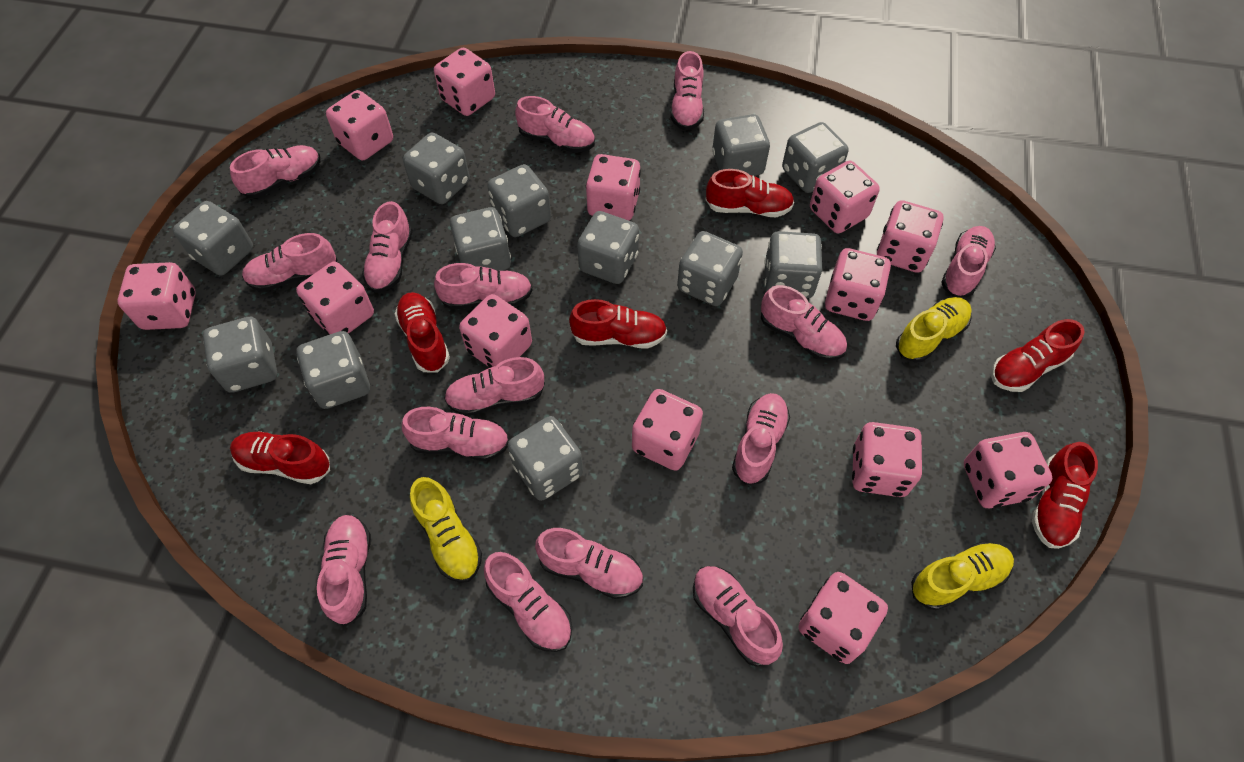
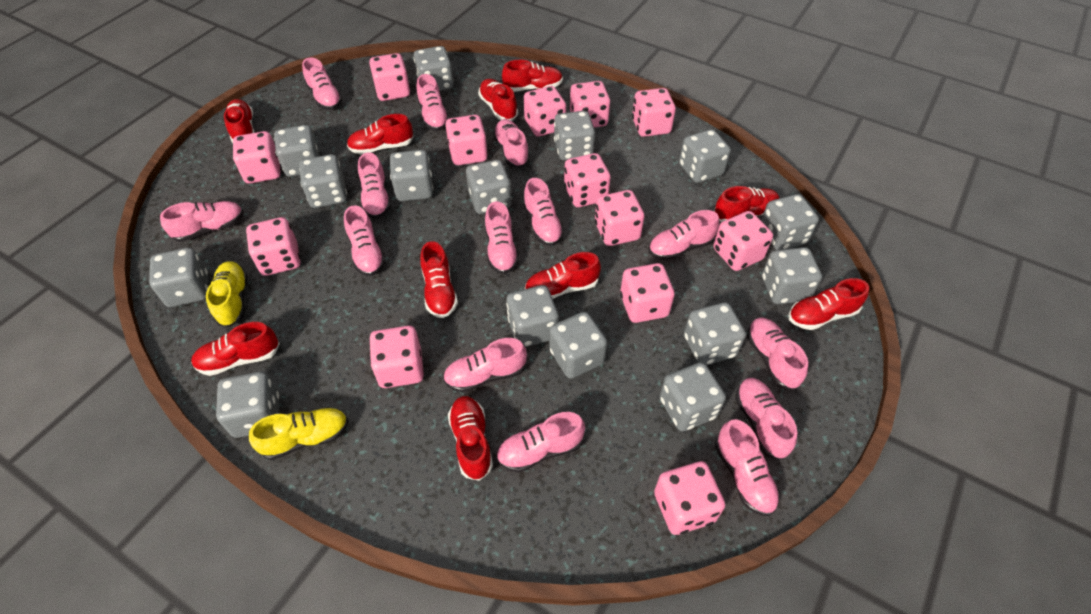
grey dice: 12 -> 15
pink shoe: 15 -> 14
red shoe: 6 -> 10
yellow shoe: 3 -> 2

